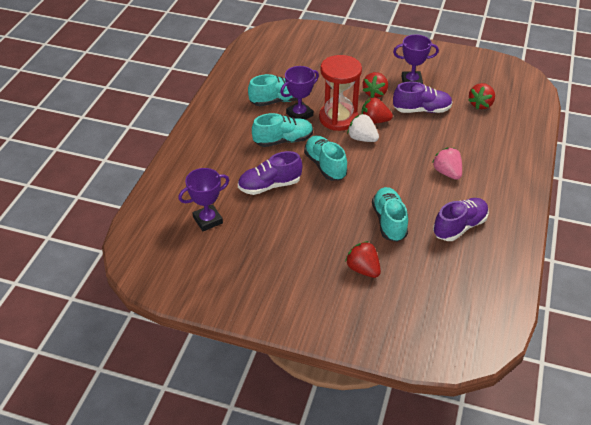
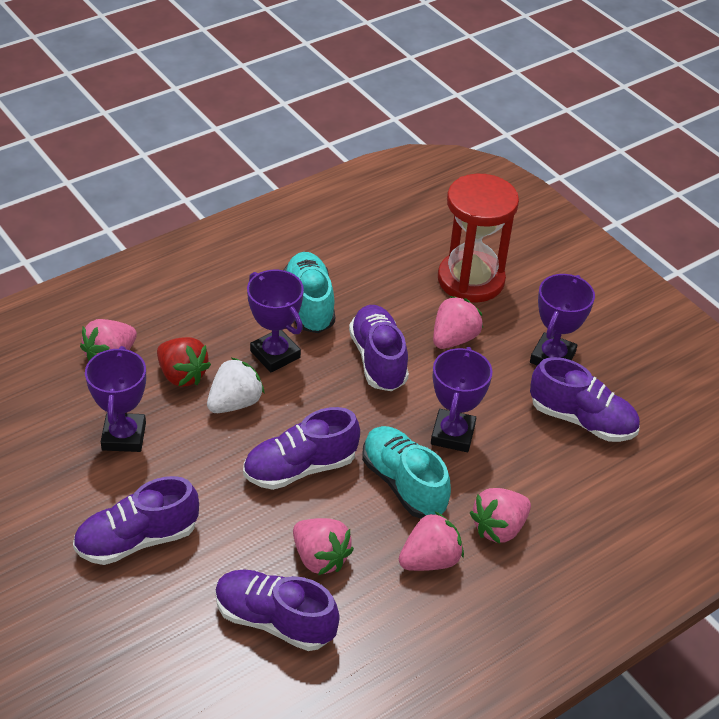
pink strawberry: 1 -> 5
purple shoe: 3 -> 5
purple trophy: 3 -> 4
red strawberry: 4 -> 1
turquoise shoe: 4 -> 2

